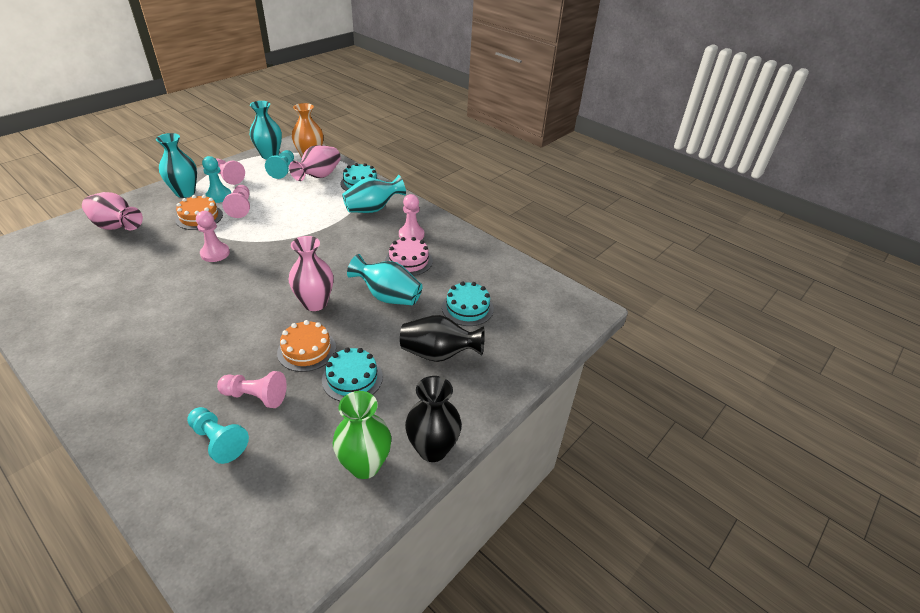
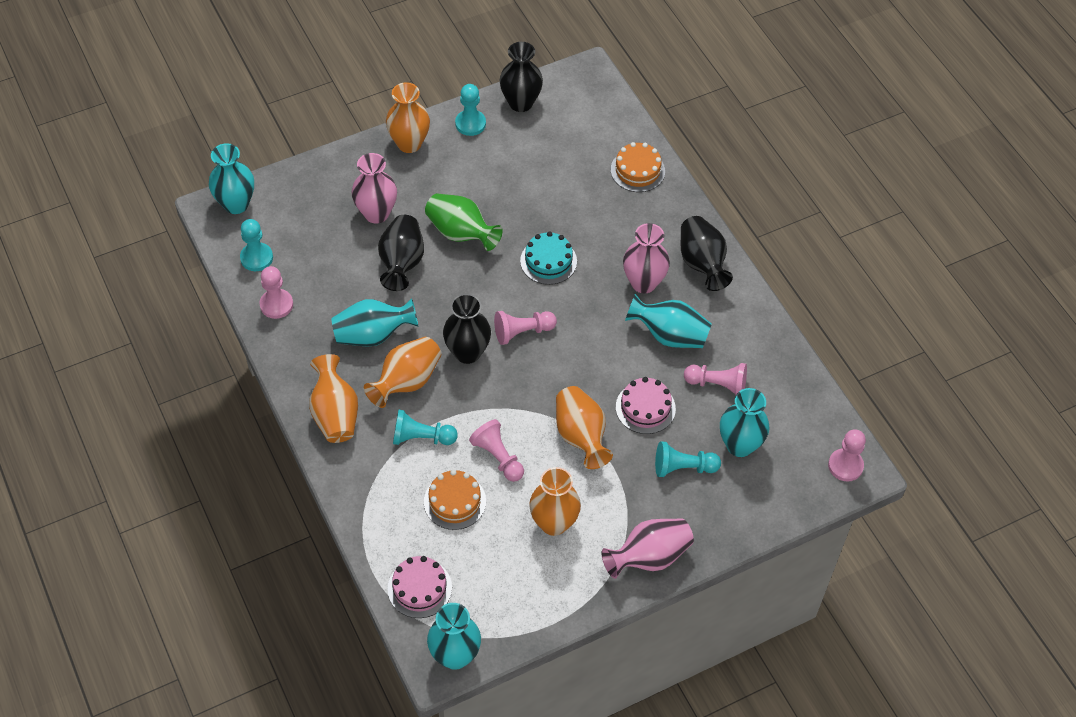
black vase: 2 -> 4
orange vase: 1 -> 5
pink cake: 1 -> 2
turquoise cake: 3 -> 1
turquoise pawn: 3 -> 4
turquoise vase: 4 -> 5

